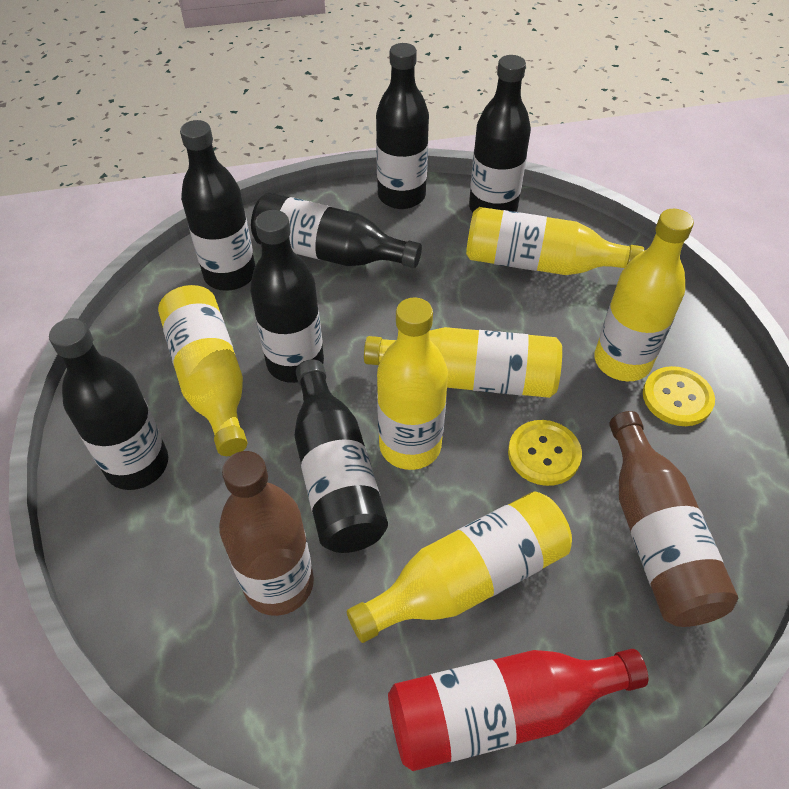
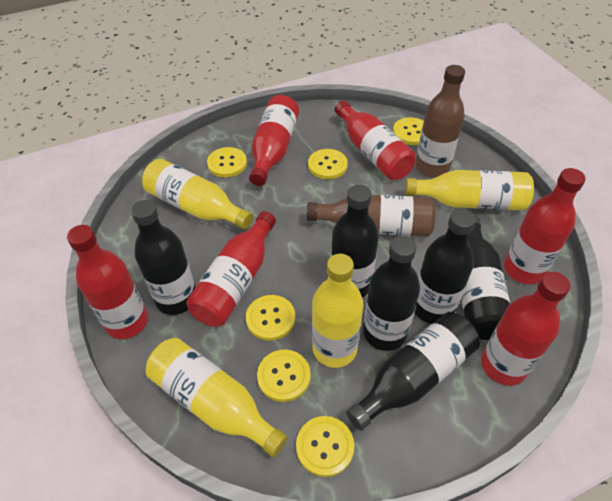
black bottle: 7 -> 6
red bottle: 1 -> 6
yellow bottle: 6 -> 4
yellow button: 2 -> 6

